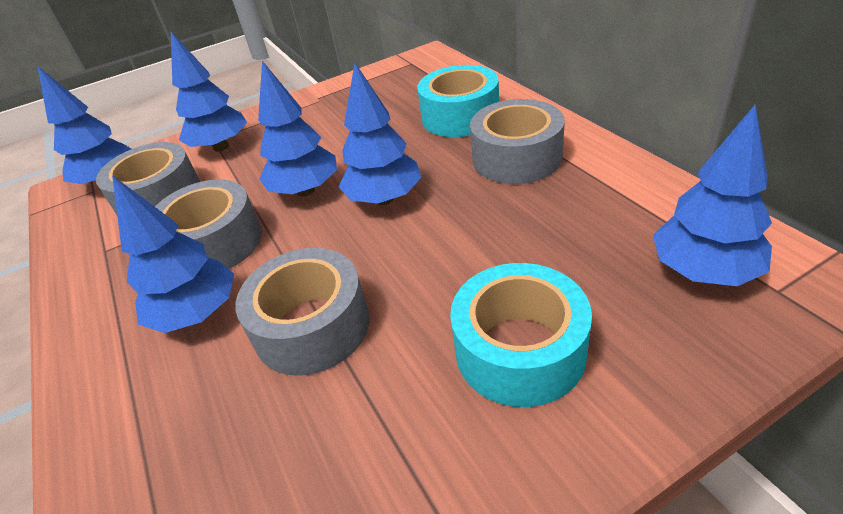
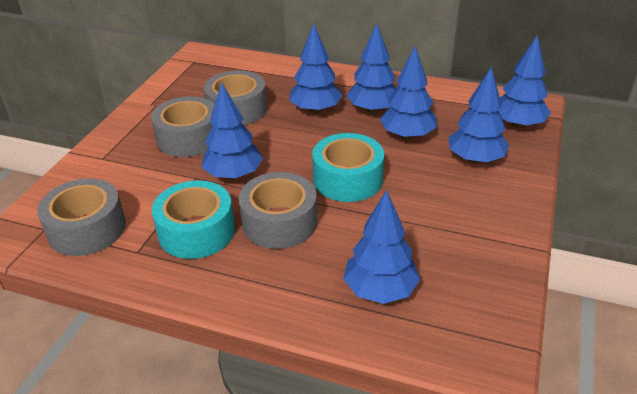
blue tree: 6 -> 7

